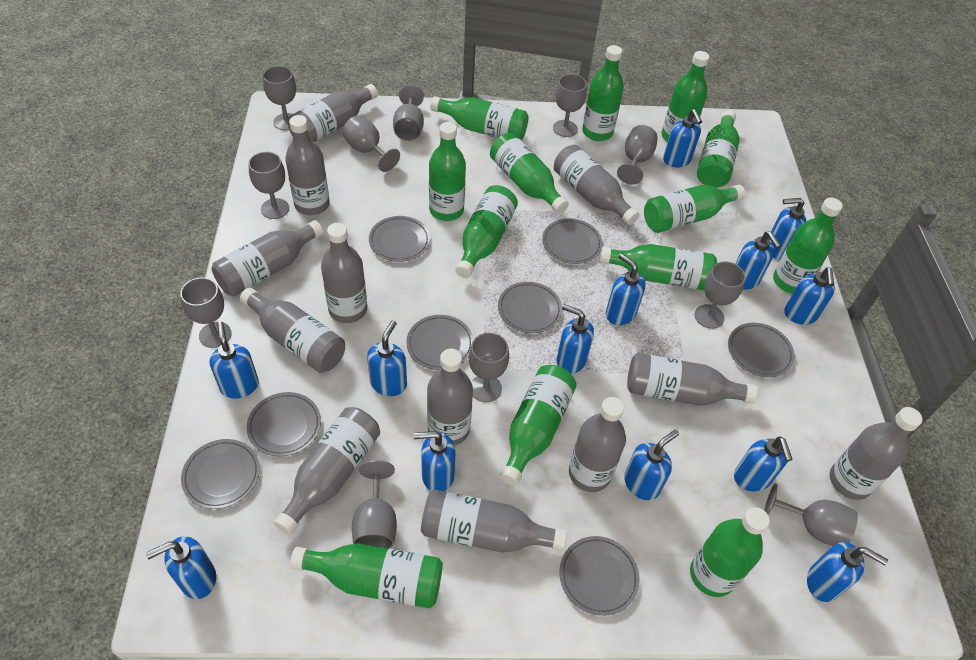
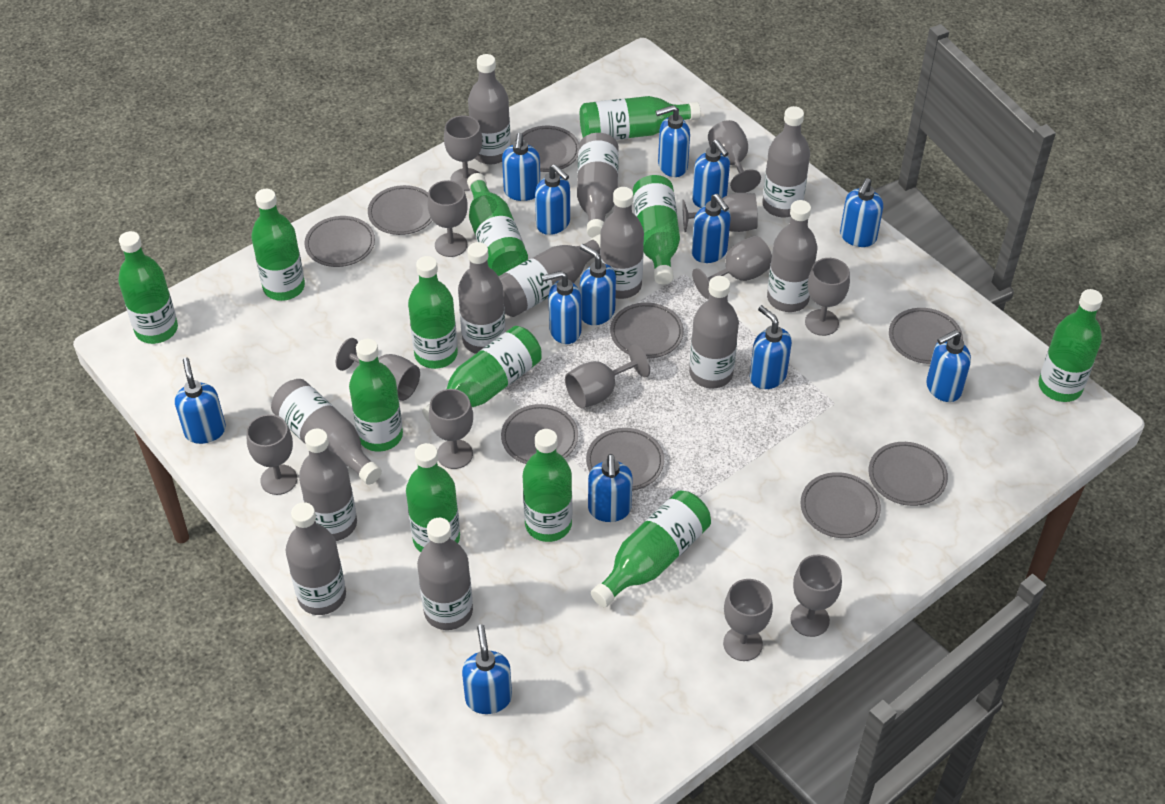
green bottle: 13 -> 12
grey goblet: 11 -> 12
grey plate: 8 -> 9

